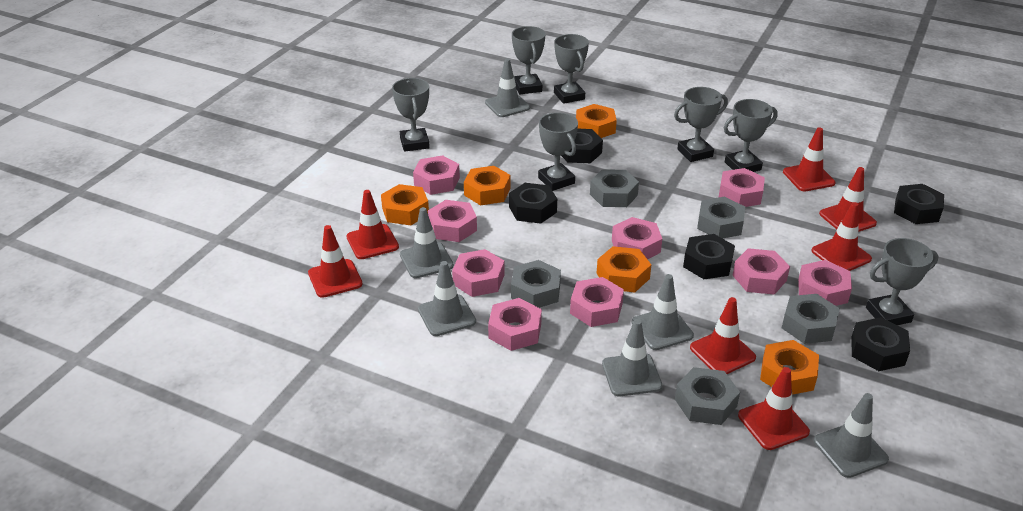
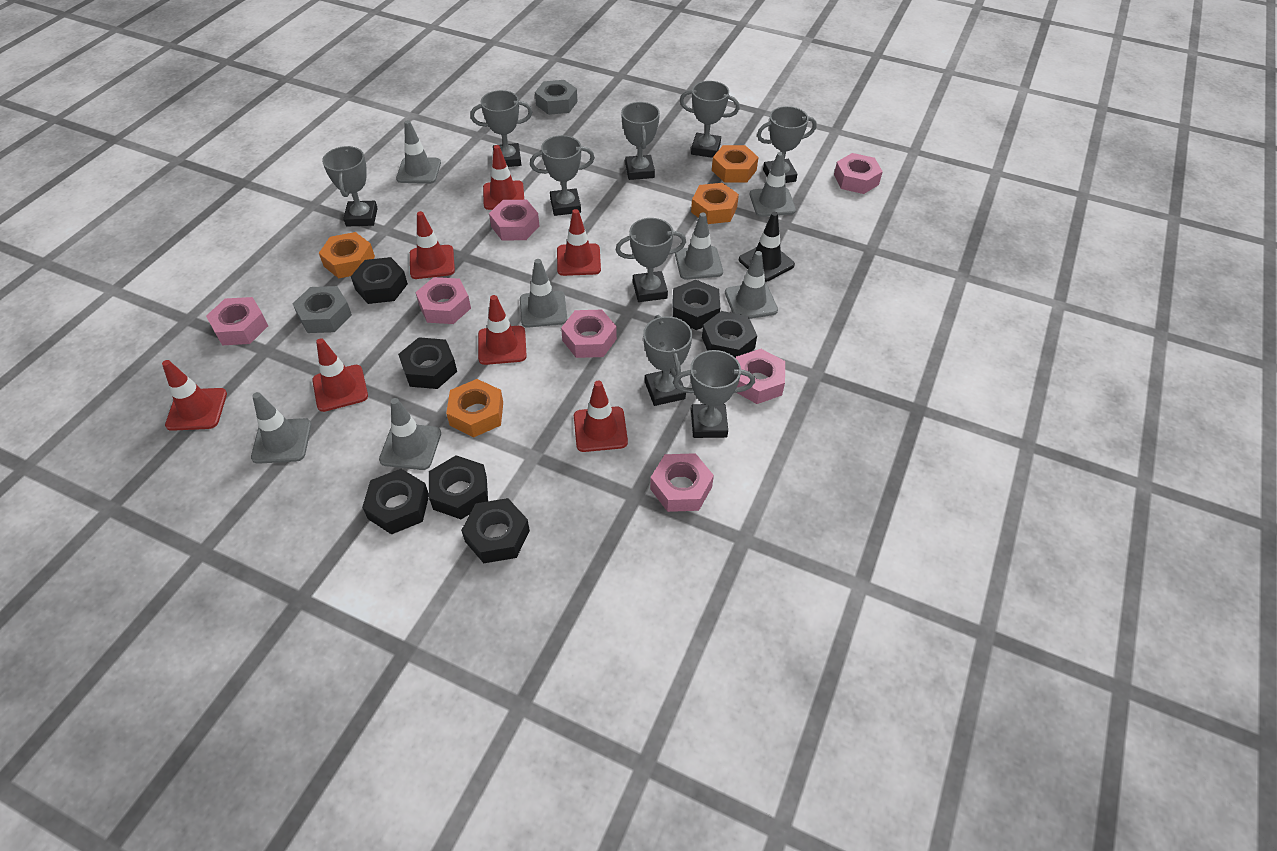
black nut: 5 -> 7
black traffic cone: 0 -> 1
grey nut: 5 -> 2
grey traffic cone: 6 -> 7
grey trophy: 7 -> 9
orange nut: 5 -> 4
pink nut: 9 -> 7

